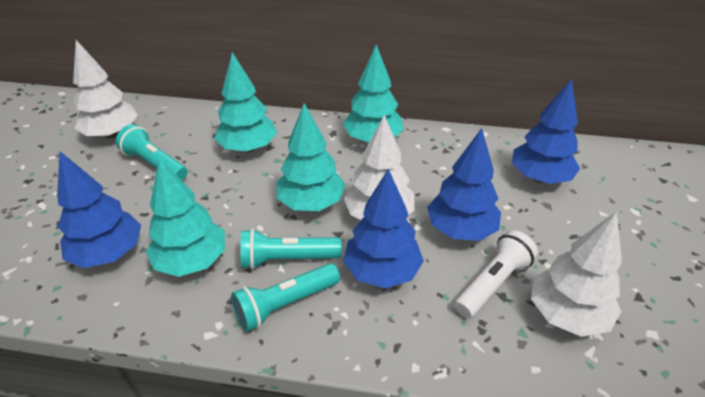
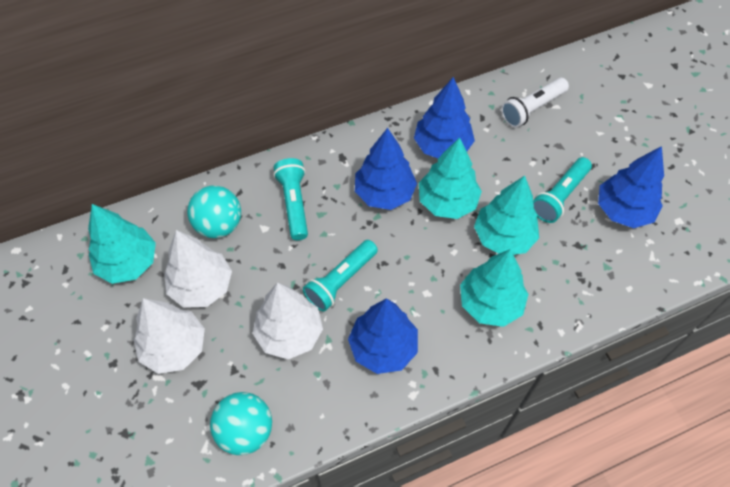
turquoise ball: 0 -> 2

